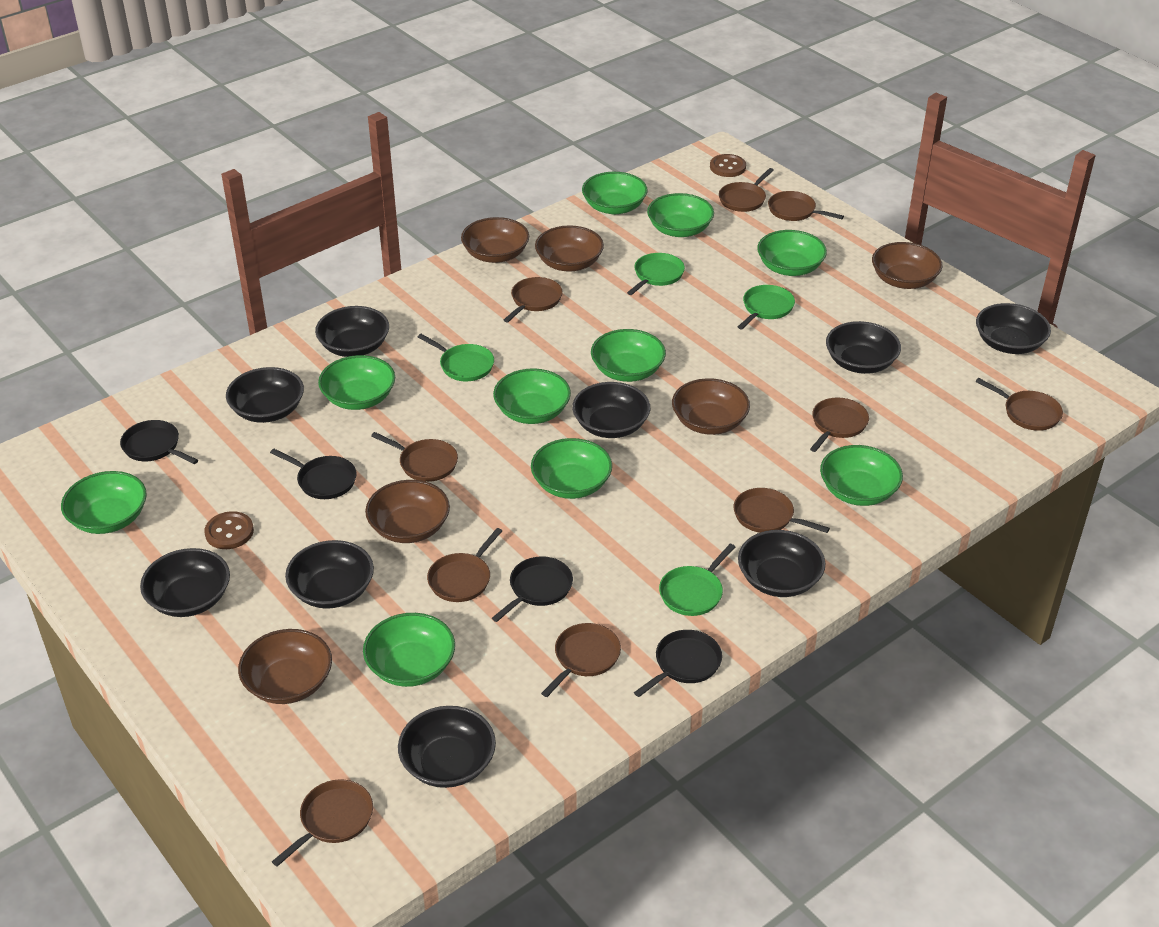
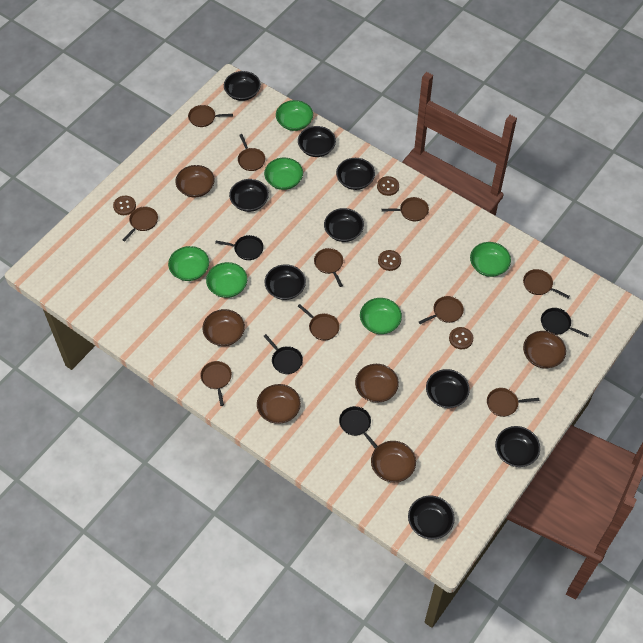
brown button: 2 -> 4
green bowl: 10 -> 6
green pan: 4 -> 0

